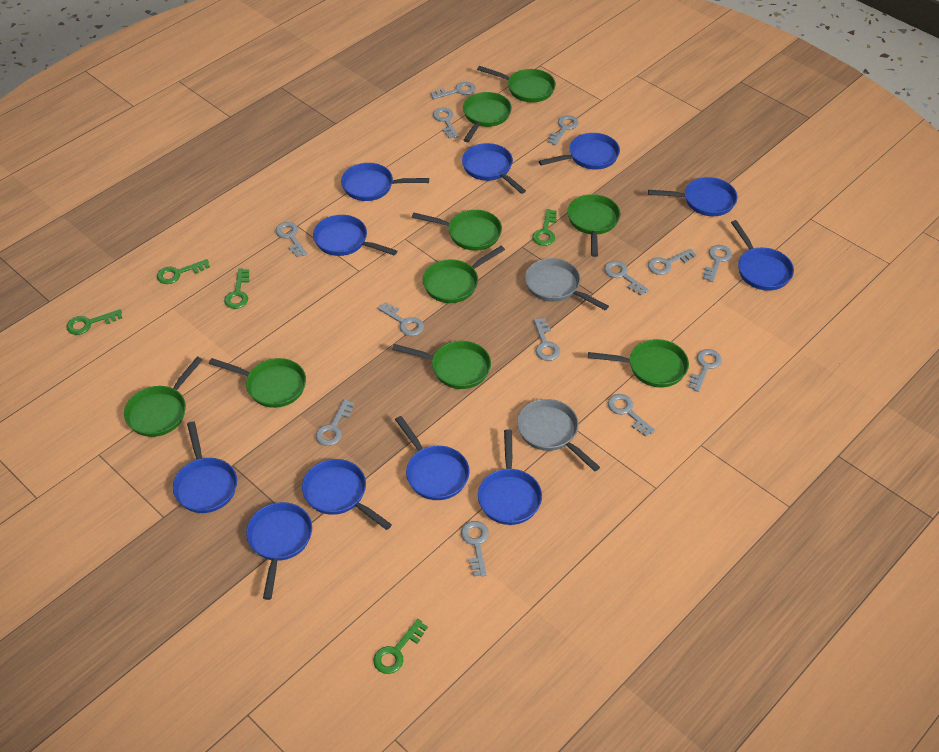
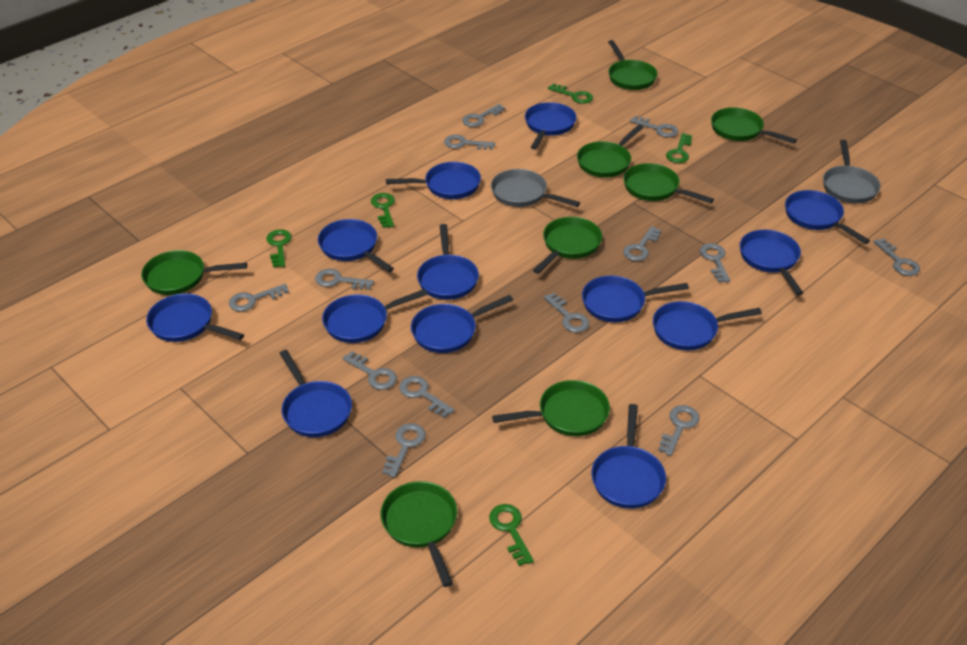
blue pan: 11 -> 13
green pan: 9 -> 8

